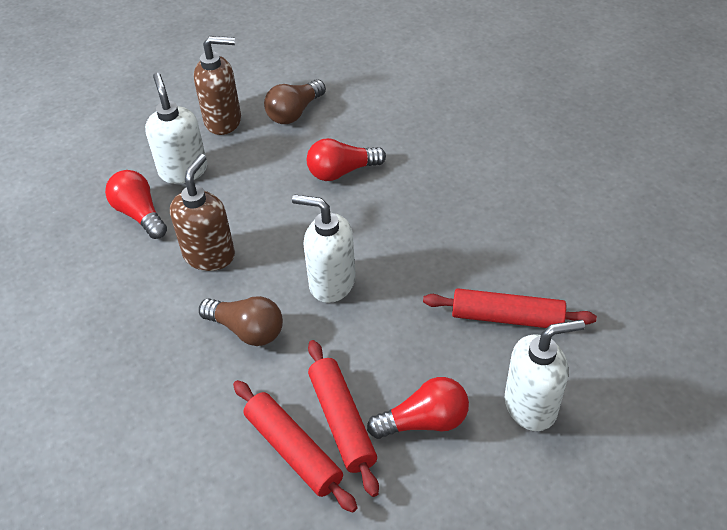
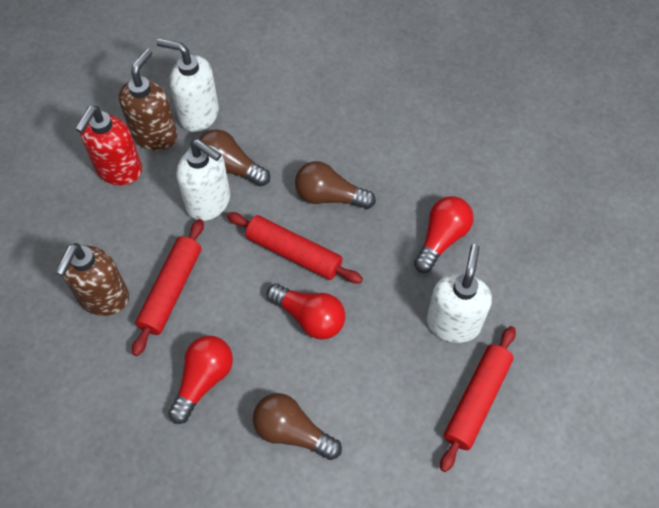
brown light bulb: 2 -> 3
red soap dispenser: 0 -> 1

